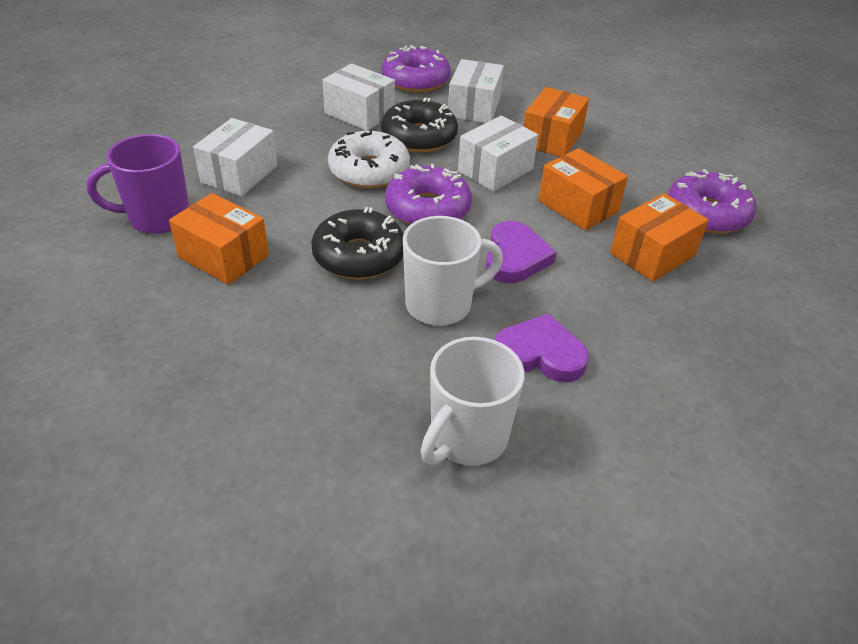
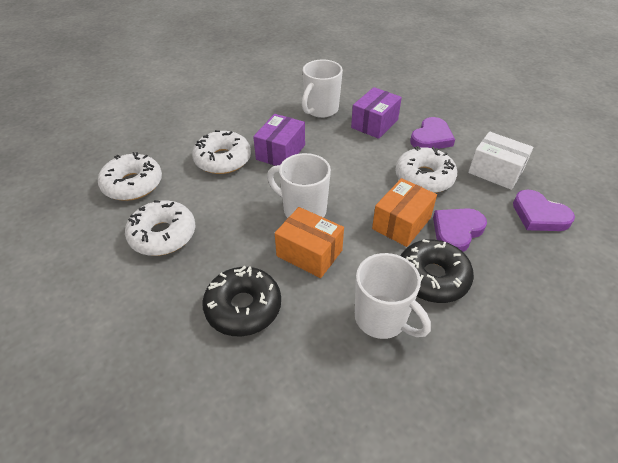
orange box: 4 -> 2
purple box: 0 -> 2
purple donut: 3 -> 0
purple heart: 2 -> 3
purple mug: 1 -> 0
white box: 4 -> 1
white donut: 1 -> 4
white mug: 2 -> 3

